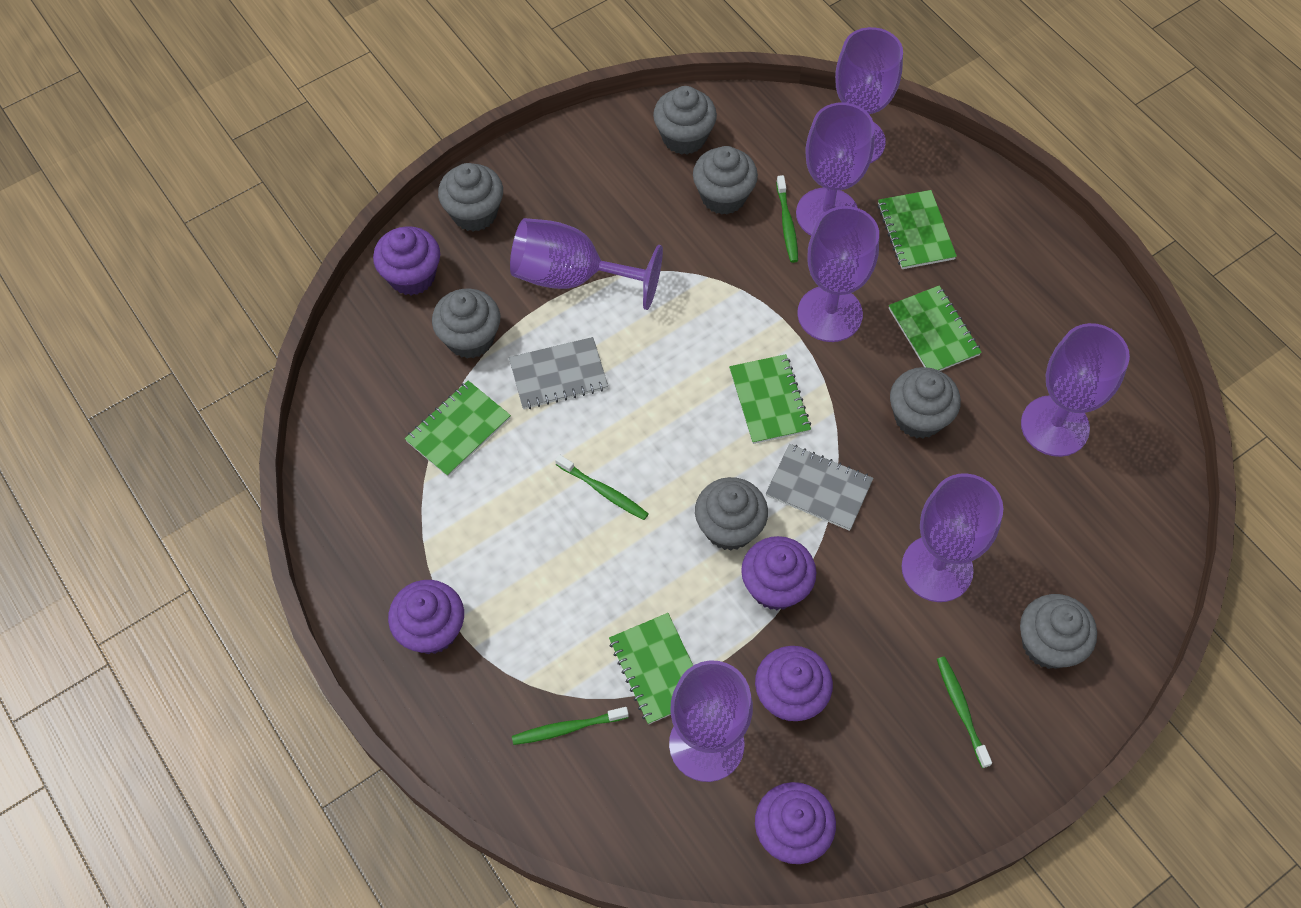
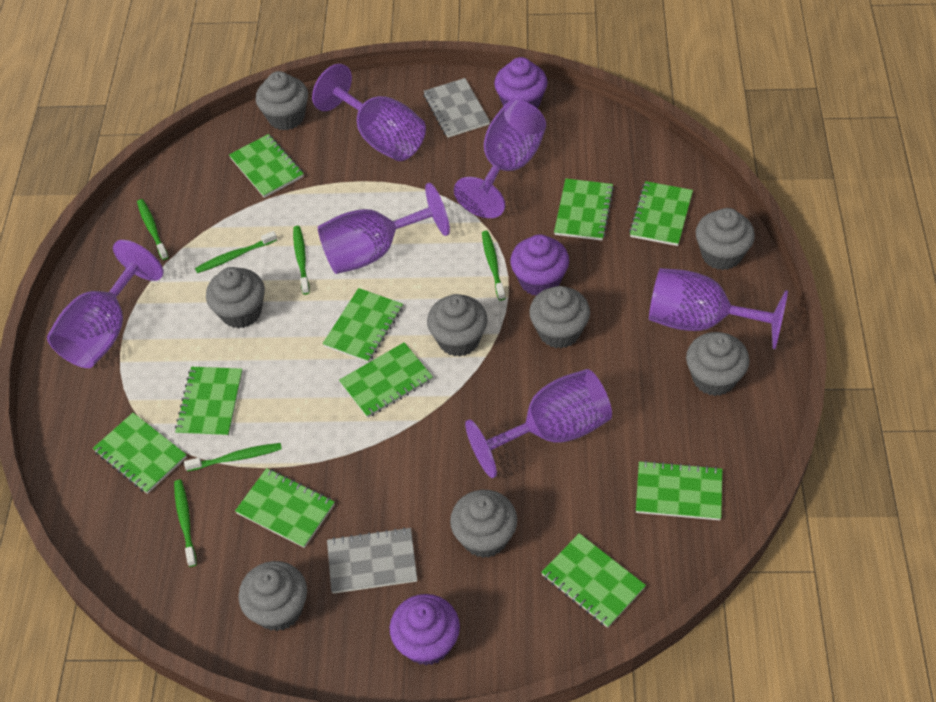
green notebook: 5 -> 10
green toothbrush: 4 -> 6
grey cupcake: 7 -> 8
purple cupcake: 5 -> 3
purple goblet: 7 -> 6

